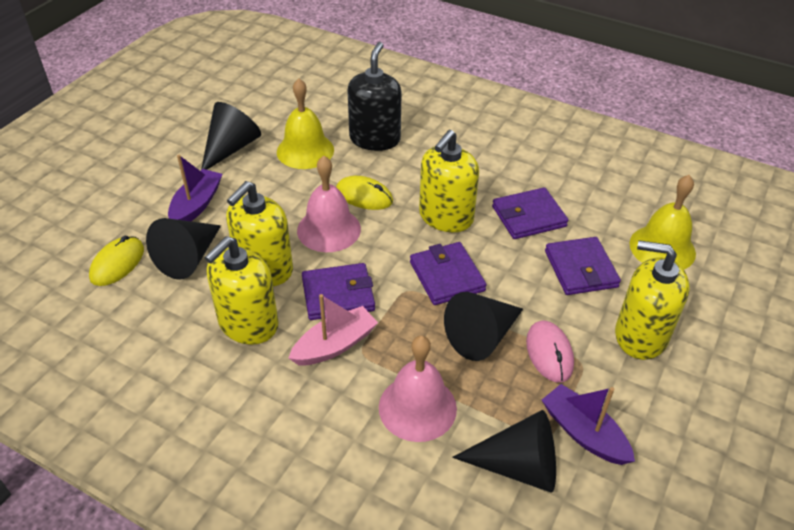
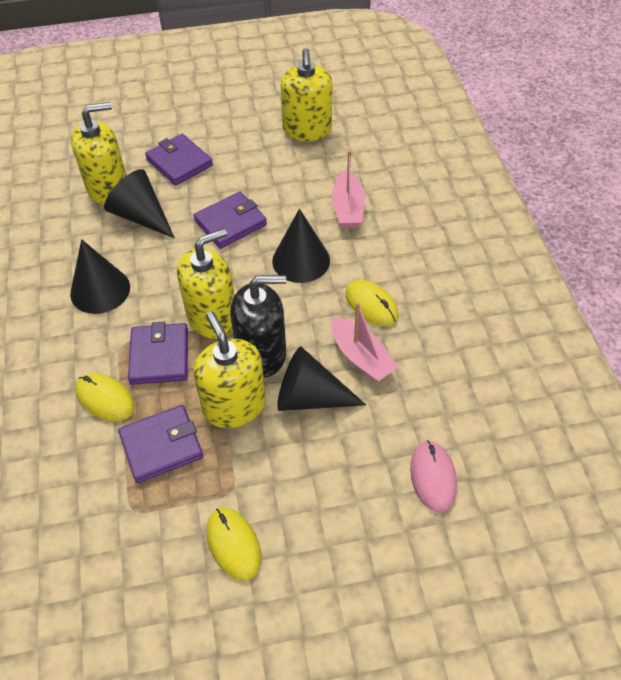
pink bell: 2 -> 0
pink boat: 1 -> 2
purple boat: 2 -> 0
yellow bell: 2 -> 0
yellow mouse: 2 -> 3

